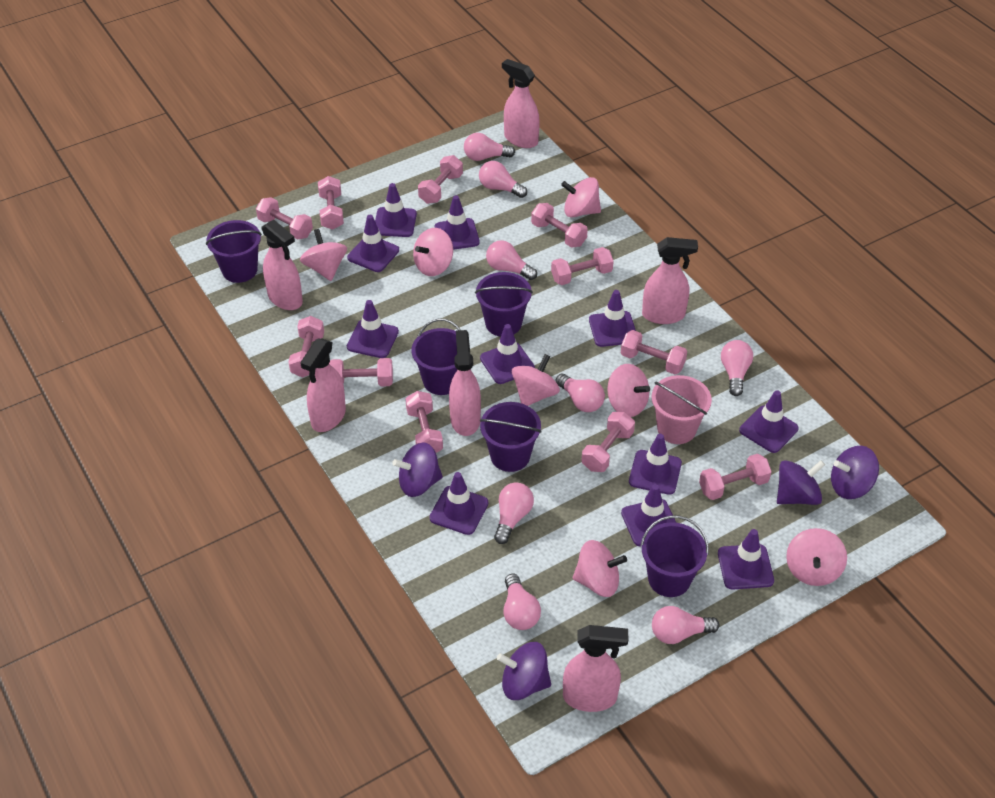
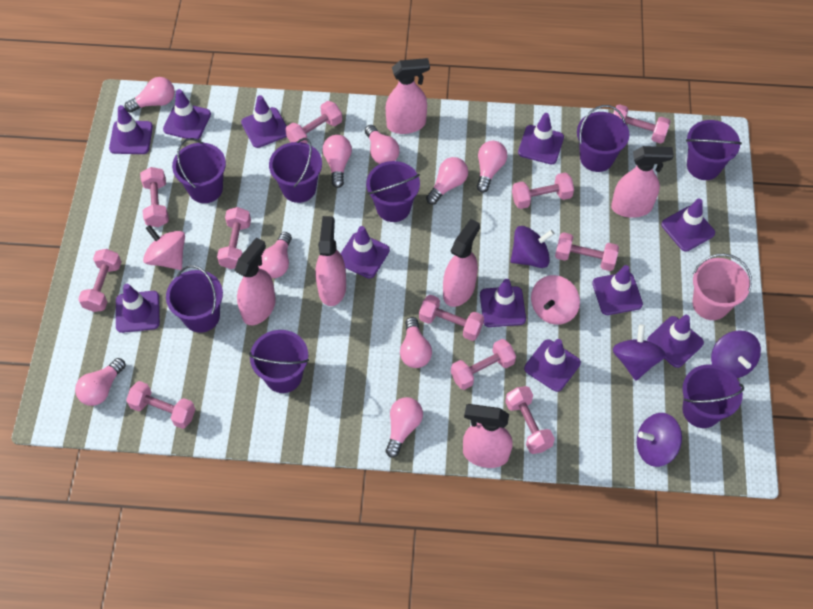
pink light bulb: 8 -> 9
pink spinning top: 7 -> 2
purple bucket: 5 -> 8

